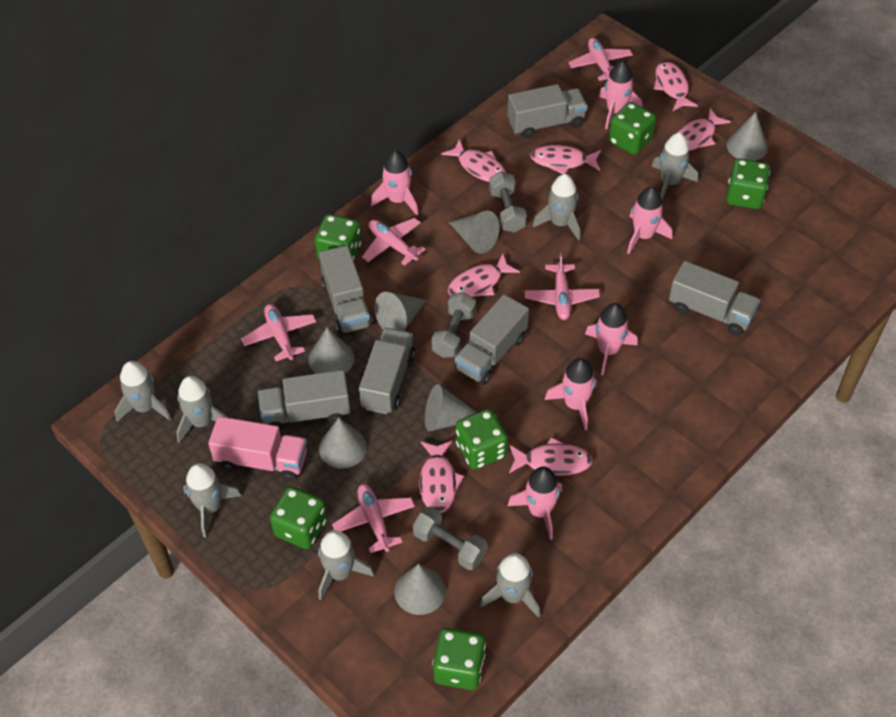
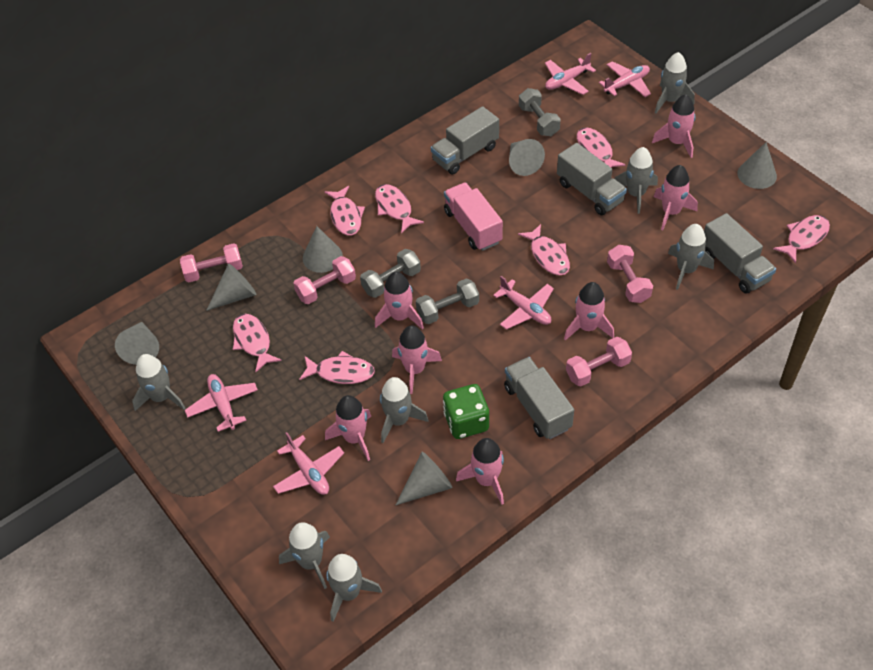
green dice: 6 -> 1
grey cone: 7 -> 6
grey truck: 6 -> 4
pink dumbbell: 0 -> 4
pink rocket: 6 -> 7

